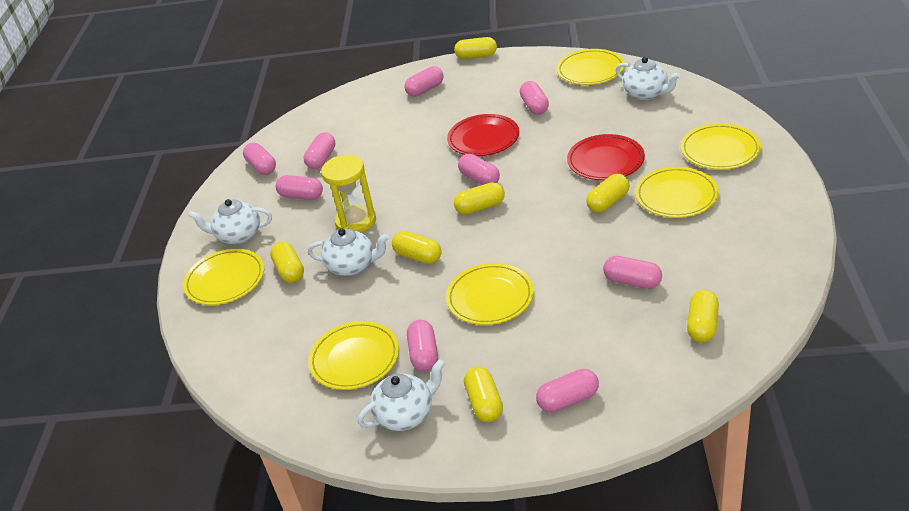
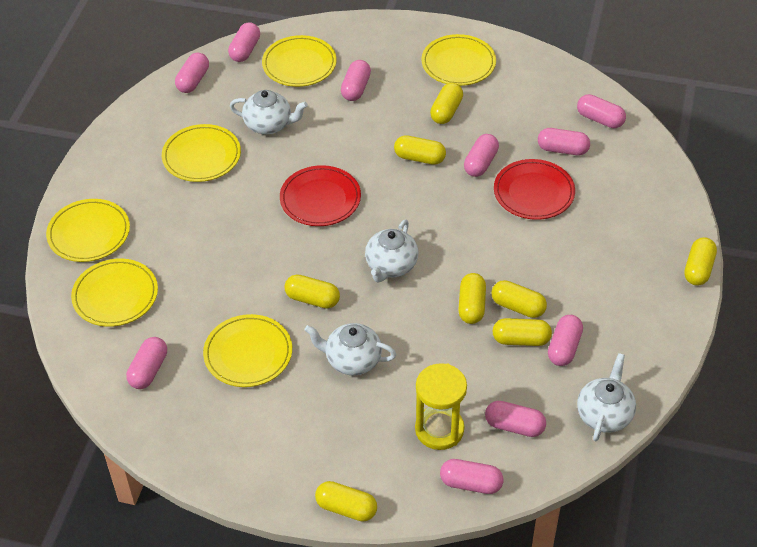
pink capsule: 9 -> 10
yellow capsule: 7 -> 8

